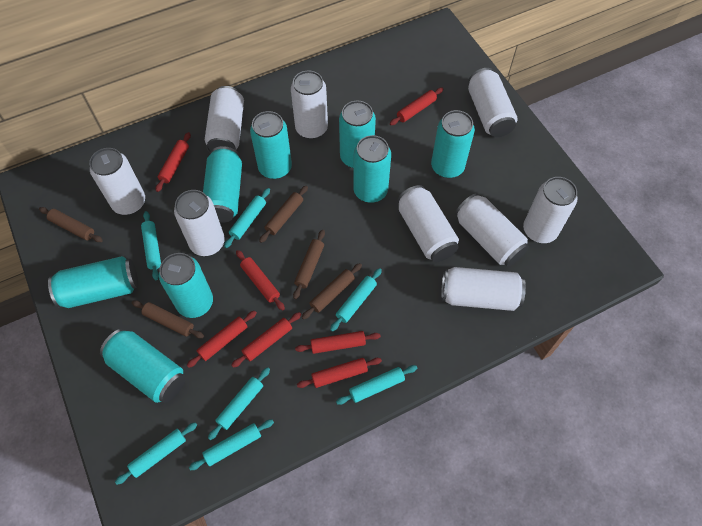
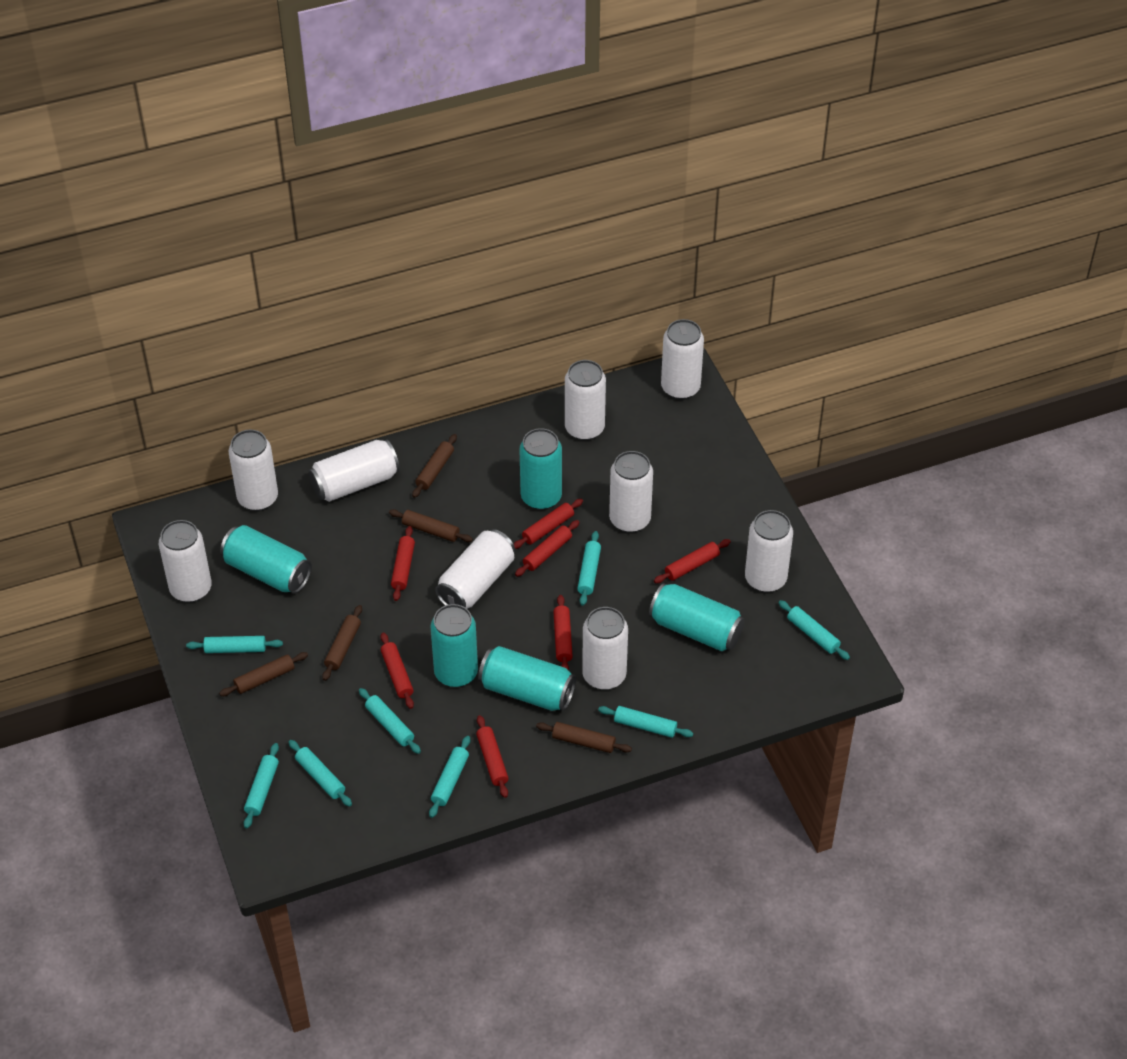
turquoise can: 8 -> 5
turquoise rolling pin: 7 -> 8

